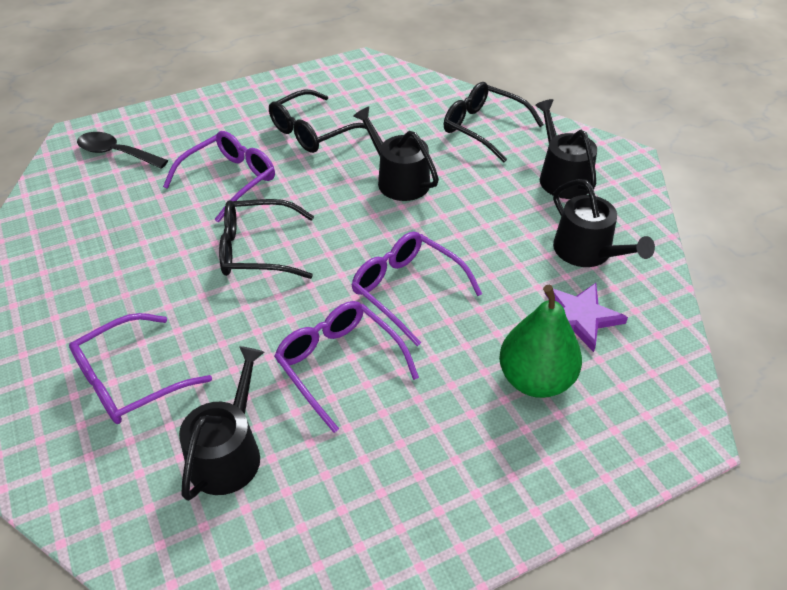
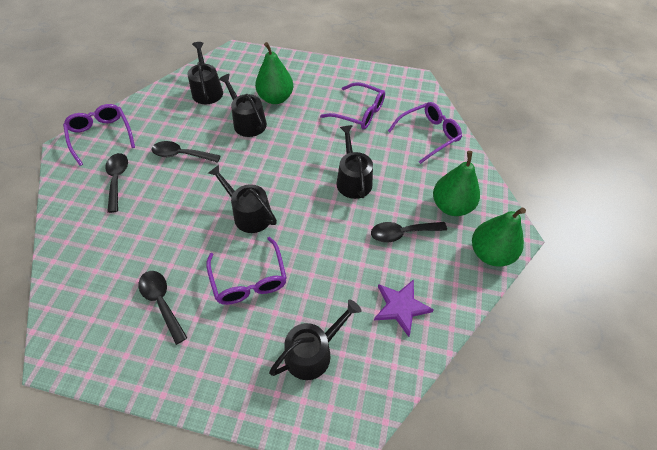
black glasses: 3 -> 0
black spoon: 1 -> 4
black watering can: 4 -> 5
green pear: 1 -> 3

